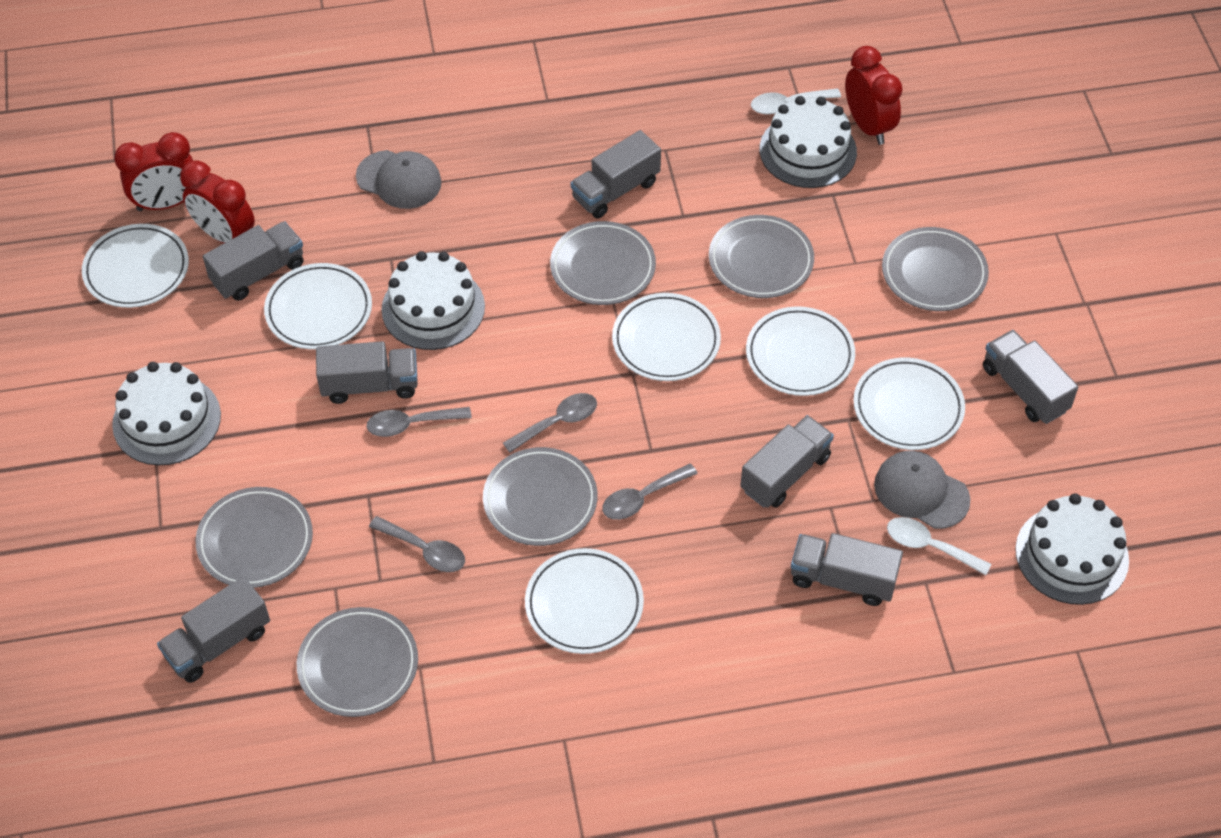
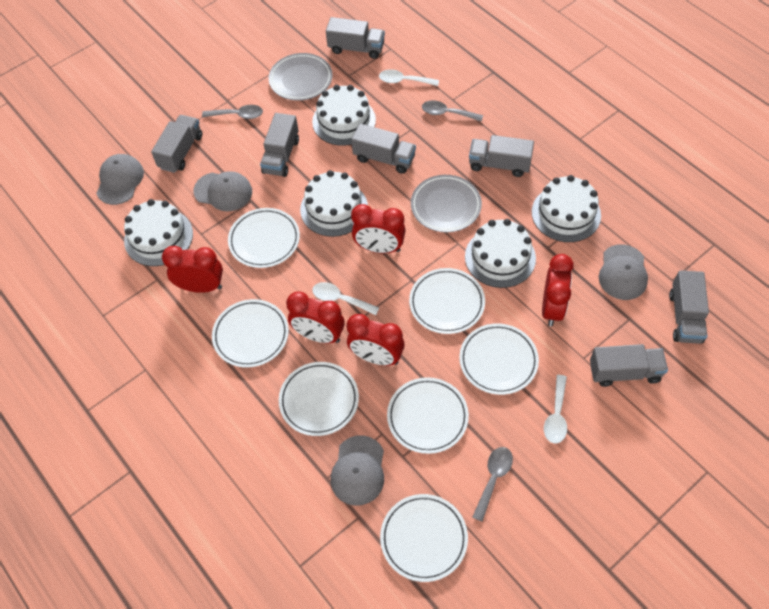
grey cap: 2 -> 4
grey plate: 6 -> 2
grey spoon: 4 -> 3
red clock: 3 -> 5
white cake: 4 -> 5
white plate: 6 -> 7
white spoon: 2 -> 3

